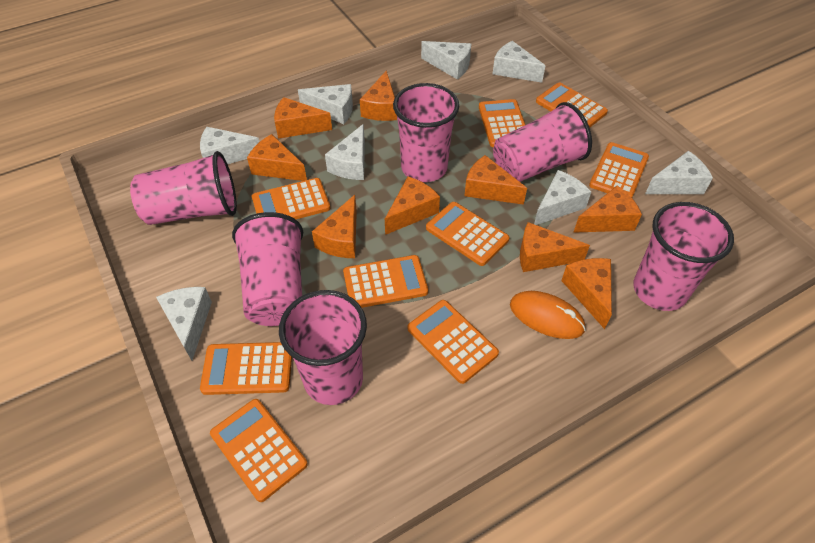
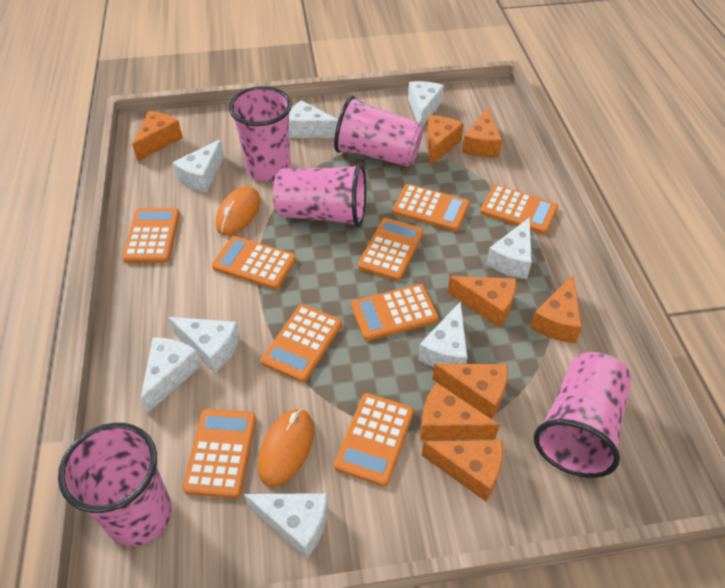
orange cheese: 9 -> 8
orange mouse: 1 -> 2
pink cup: 6 -> 5

